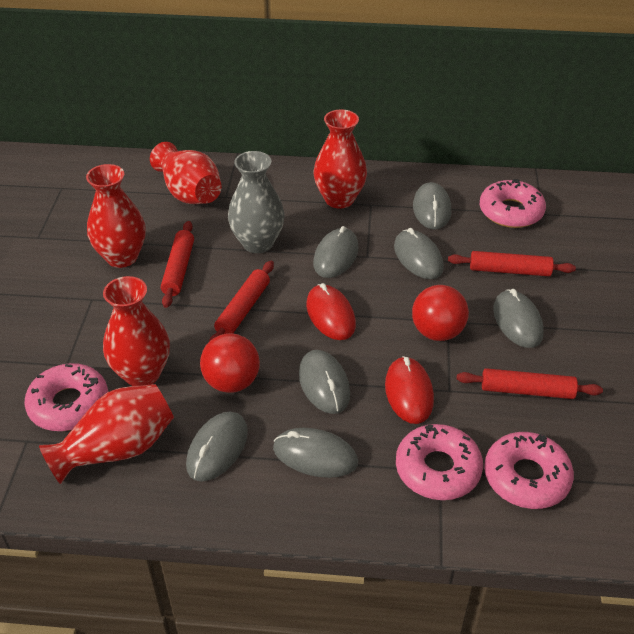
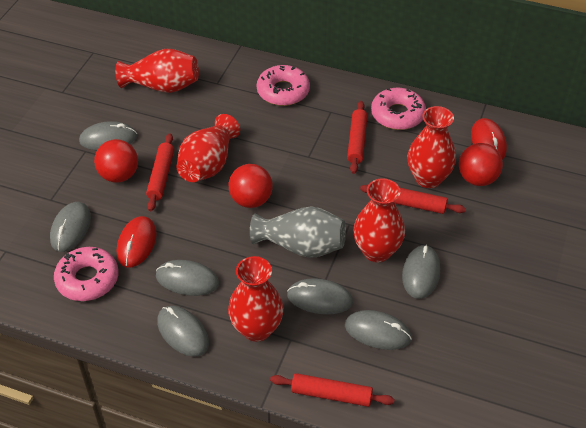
pink donut: 4 -> 3
red ball: 2 -> 3

